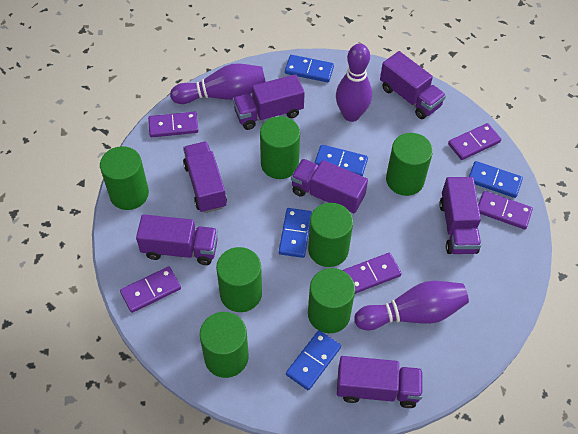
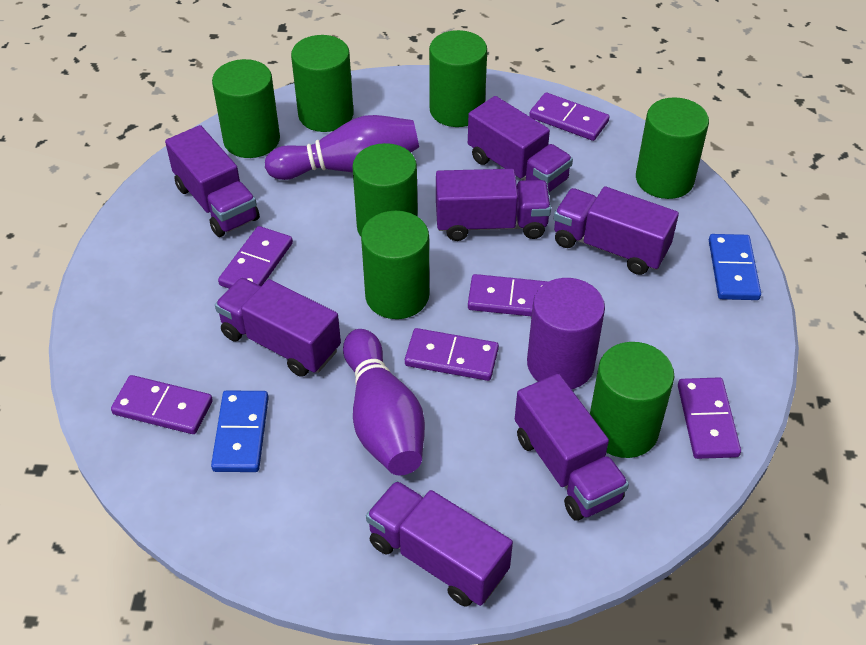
blue domino: 5 -> 2
purple bowling pin: 3 -> 2
purple cylinder: 0 -> 1
purple domino: 5 -> 6

